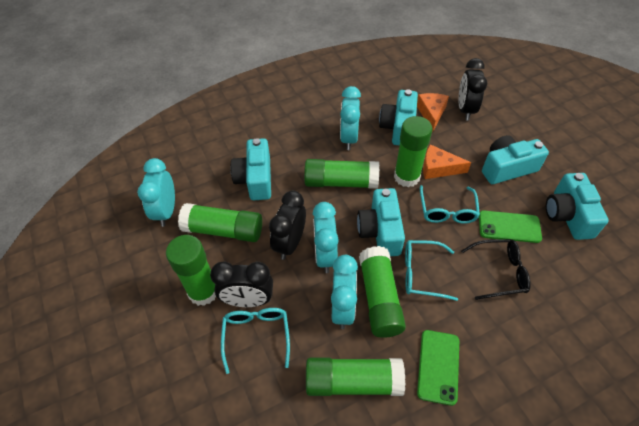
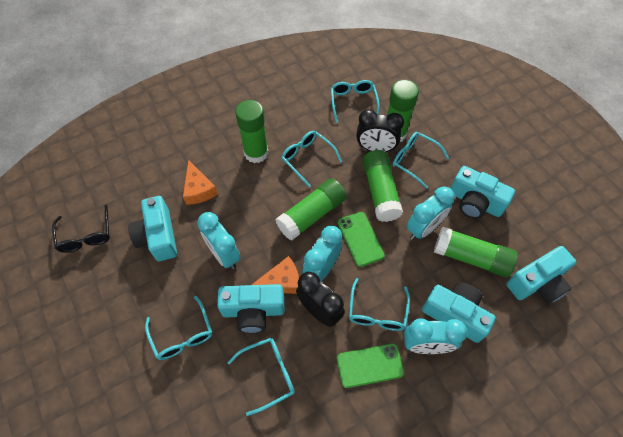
black clock: 3 -> 2
green glue stick: 6 -> 5
turquoise glasses: 3 -> 6

